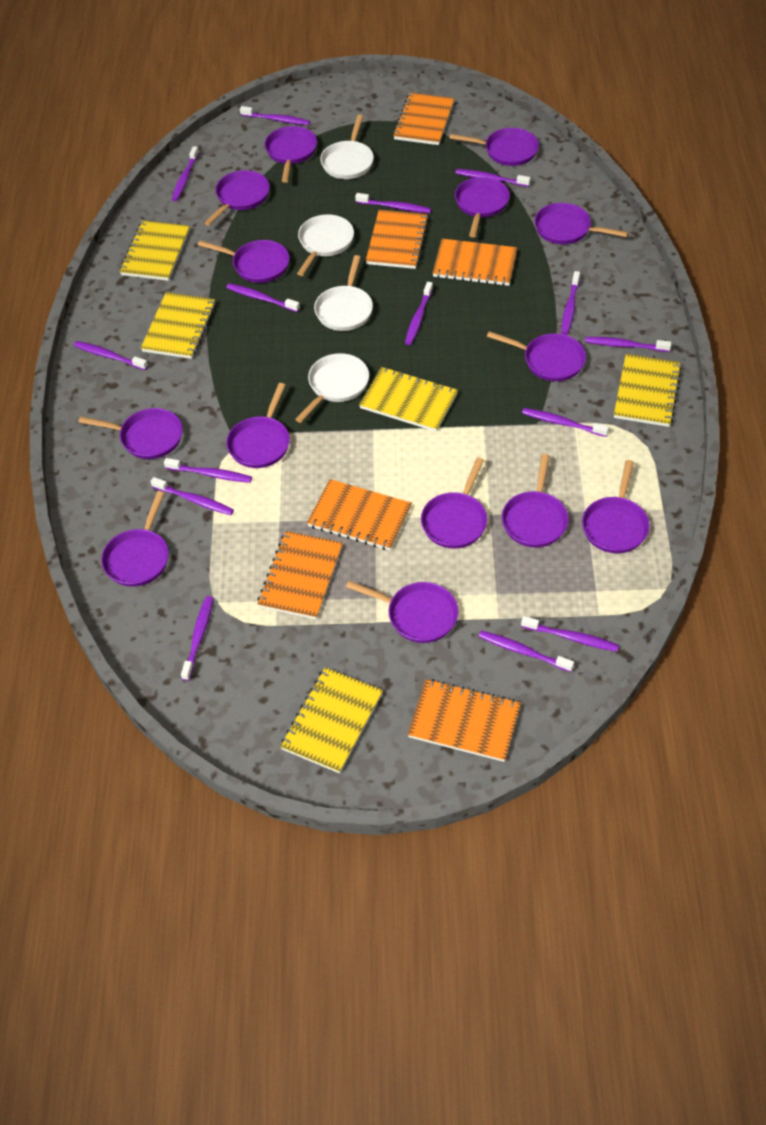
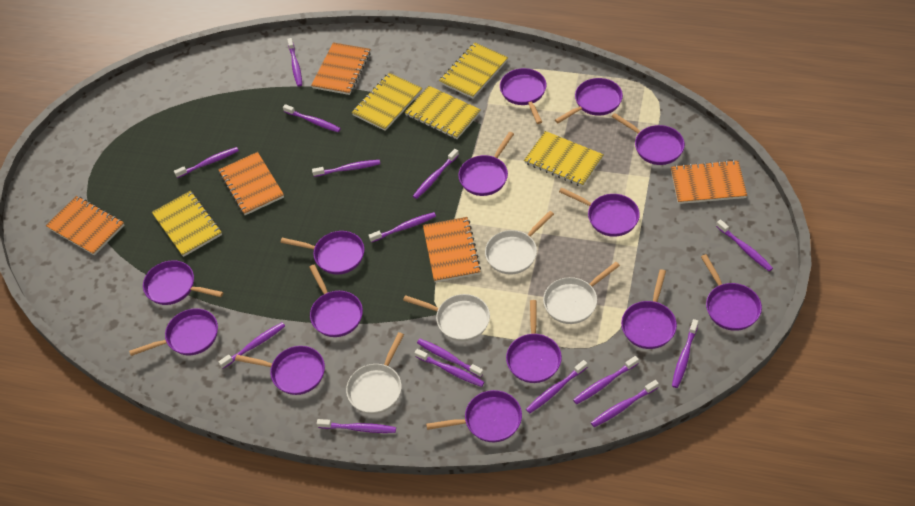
orange notebook: 6 -> 5

